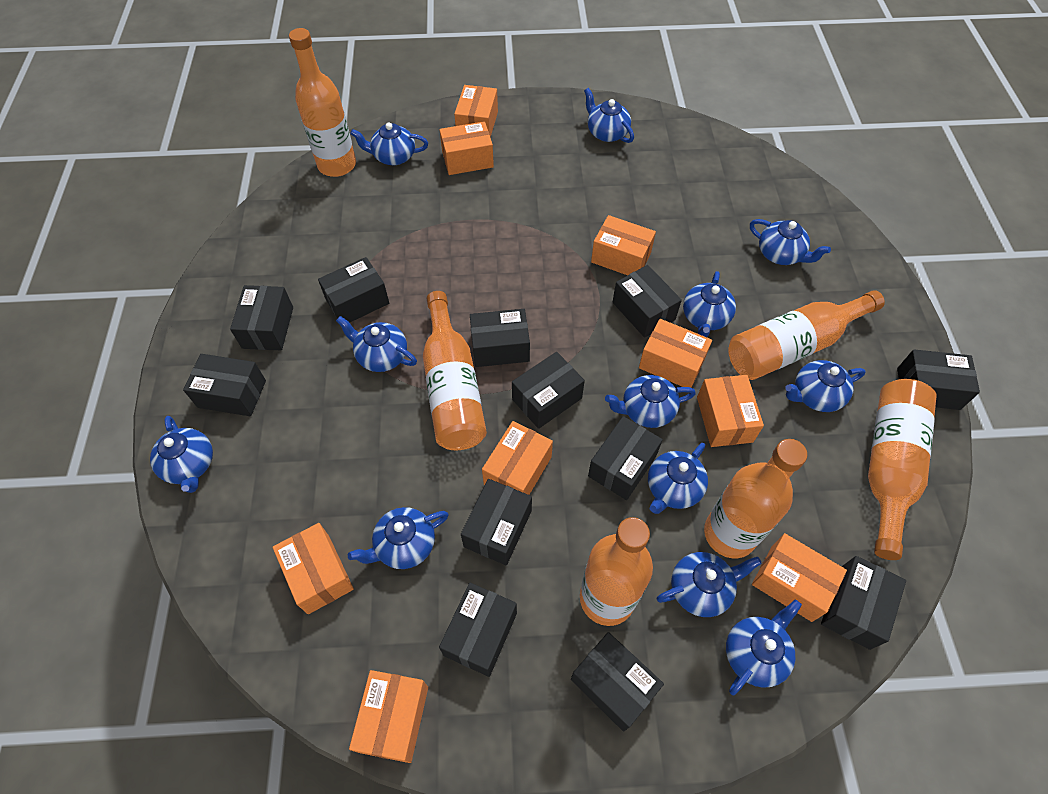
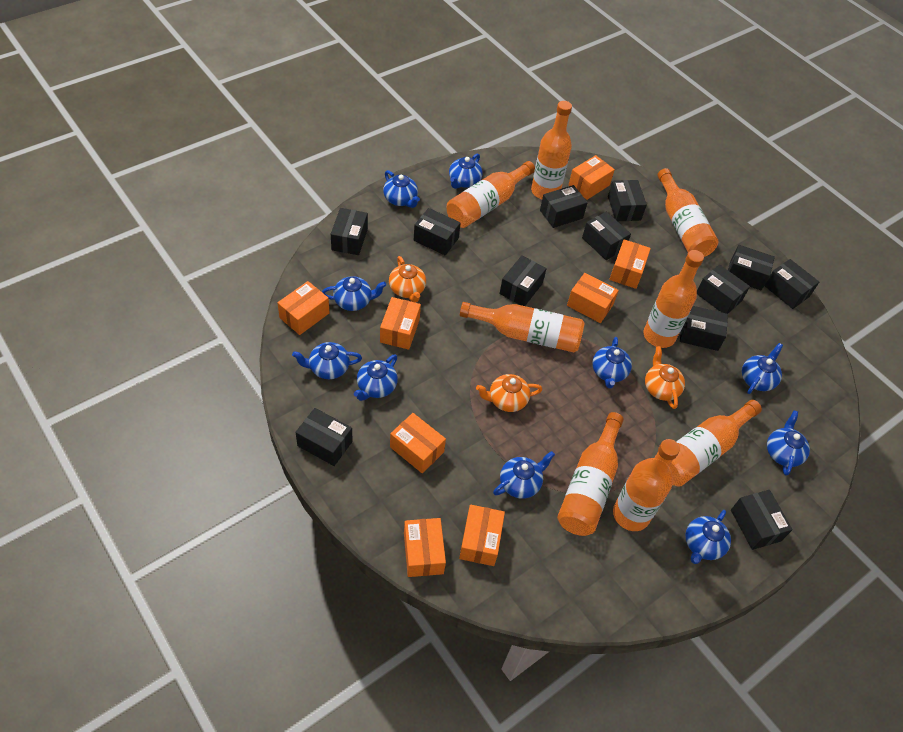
blue teapot: 12 -> 10
orange bottle: 6 -> 8
orange box: 9 -> 8
orange teapot: 0 -> 3

